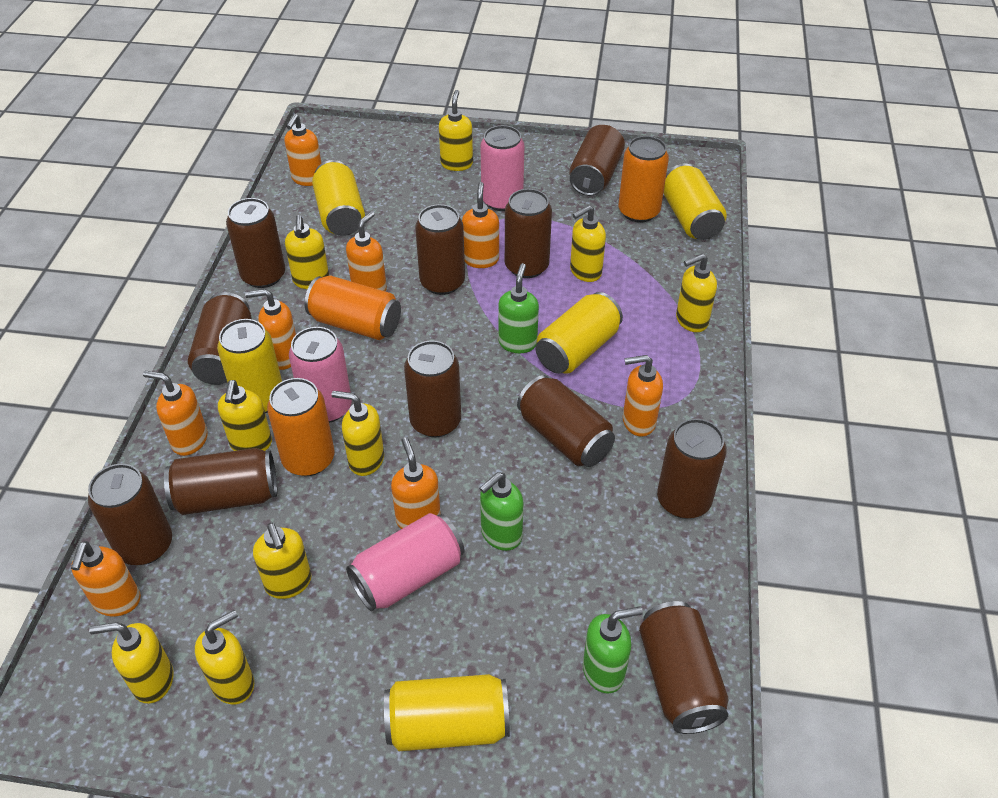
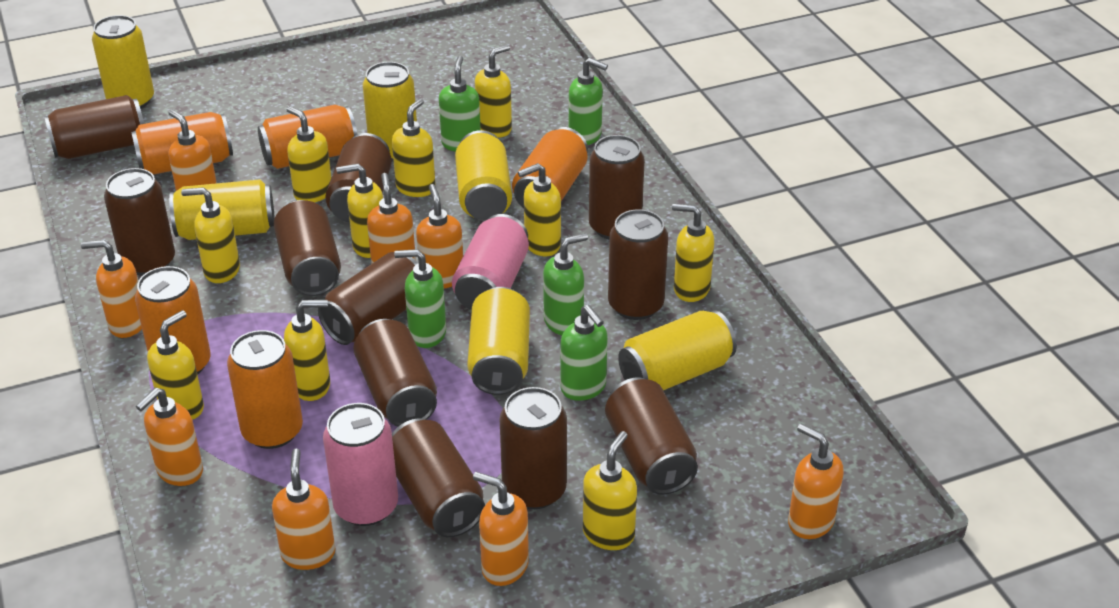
green soap dispenser: 3 -> 5
orange can: 3 -> 5
pink can: 3 -> 2
yellow can: 5 -> 6
yellow soap dispenser: 9 -> 10

